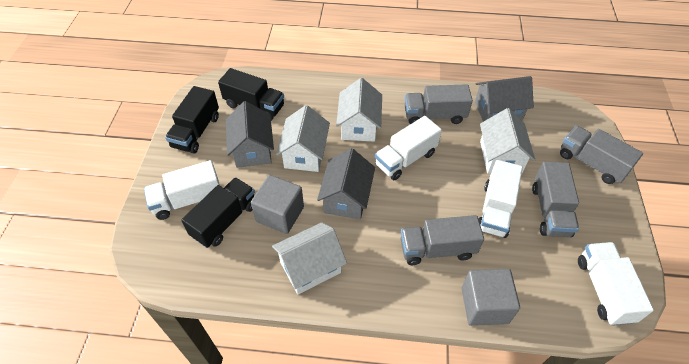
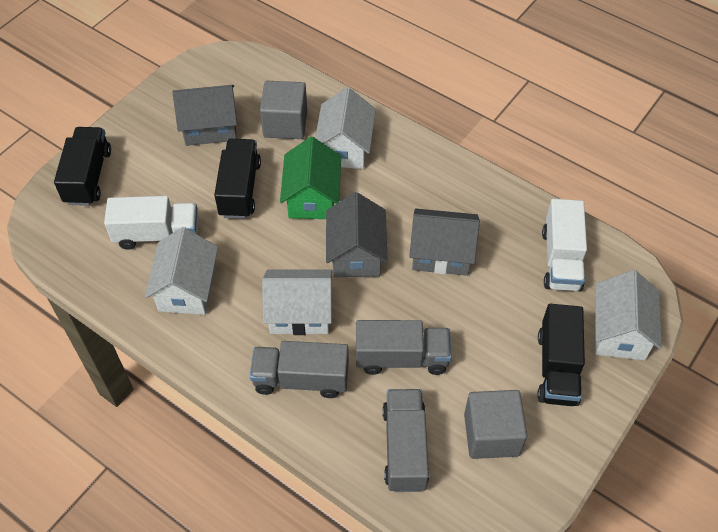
green house: 0 -> 1
grey truck: 4 -> 3
white truck: 4 -> 2

